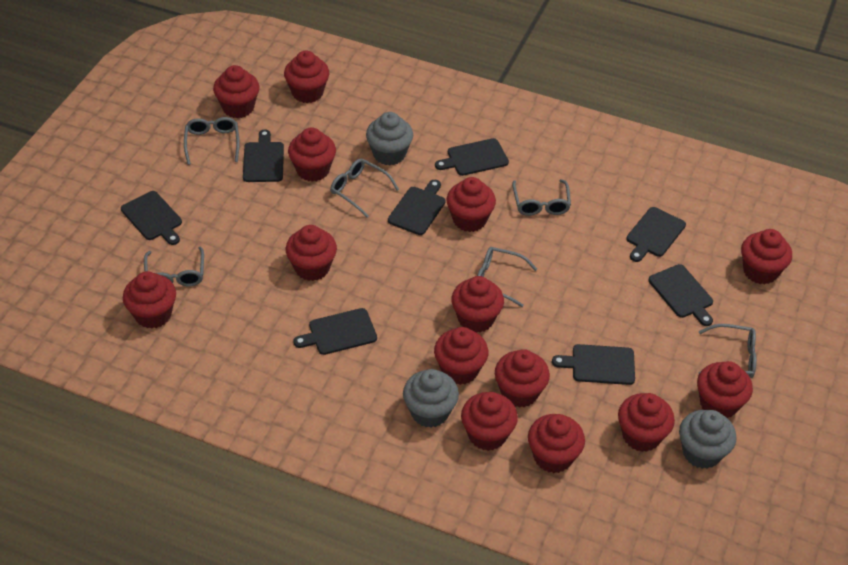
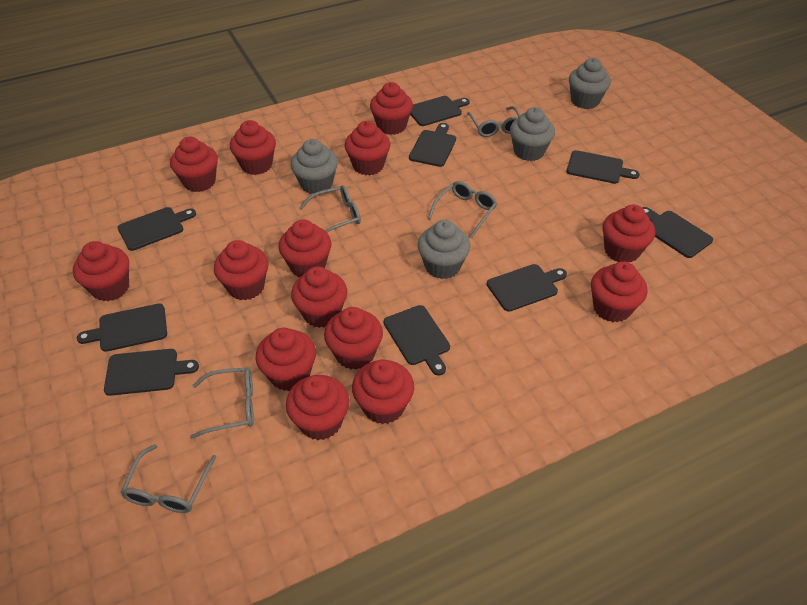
black cutting board: 8 -> 9
grey cupcake: 3 -> 4
grey glasses: 6 -> 5

